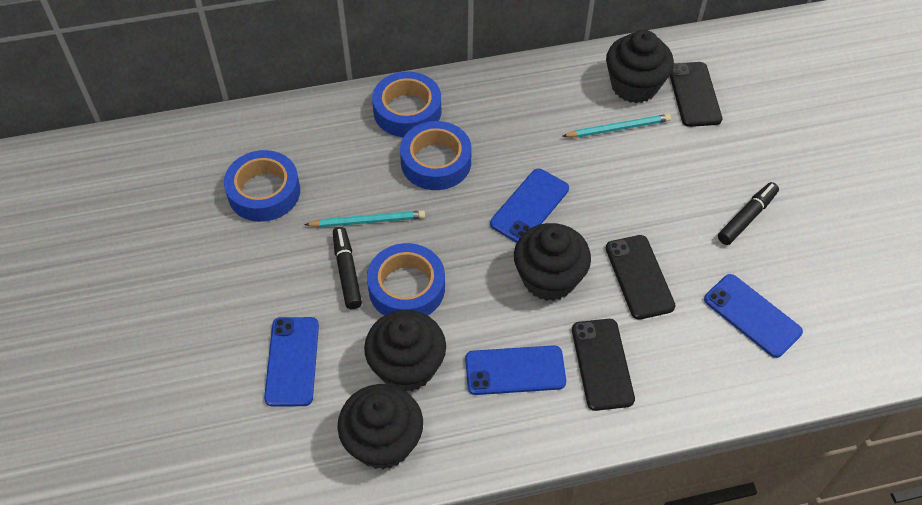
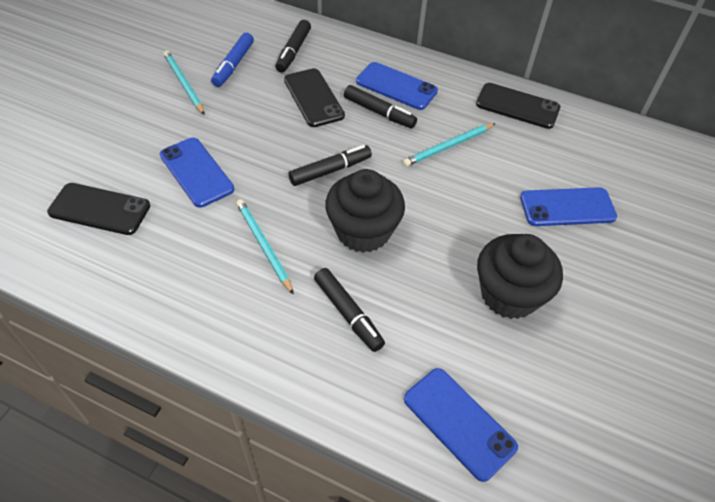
black cupcake: 4 -> 2
black marker: 2 -> 4
blue marker: 0 -> 1
blue tape: 4 -> 0
turquoise pencil: 2 -> 3

